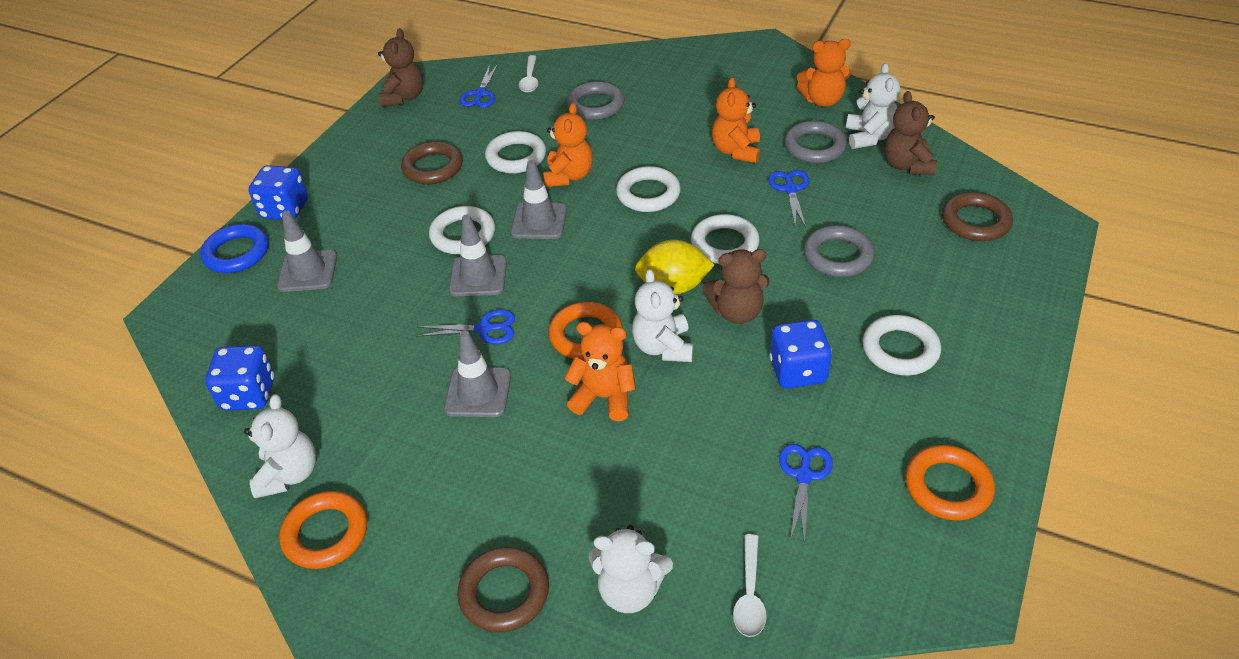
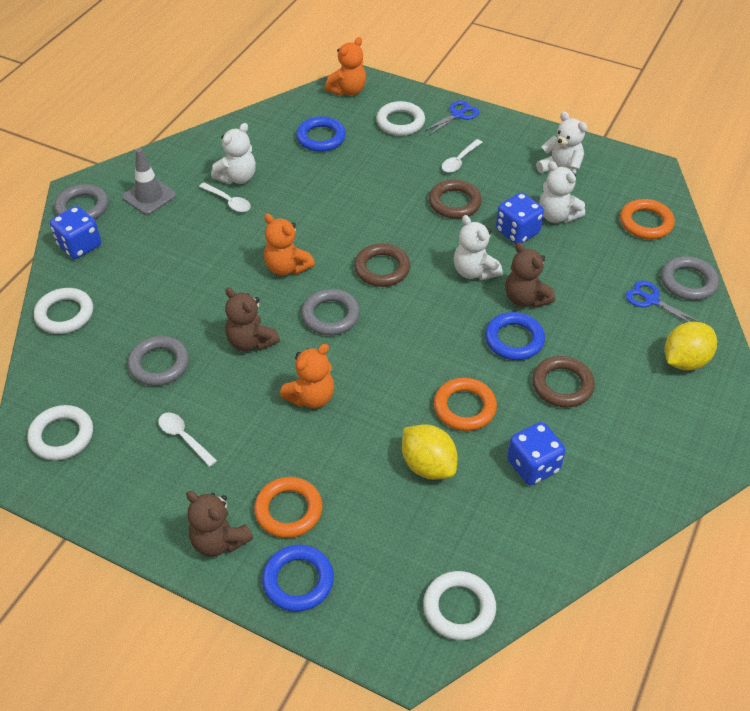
blue ring: 1 -> 3
blue scissors: 4 -> 2
grey ring: 3 -> 4
grey traffic cone: 4 -> 1
orange teddy bear: 4 -> 3
white ring: 5 -> 4
white spoon: 2 -> 3
yellow lemon: 1 -> 2

